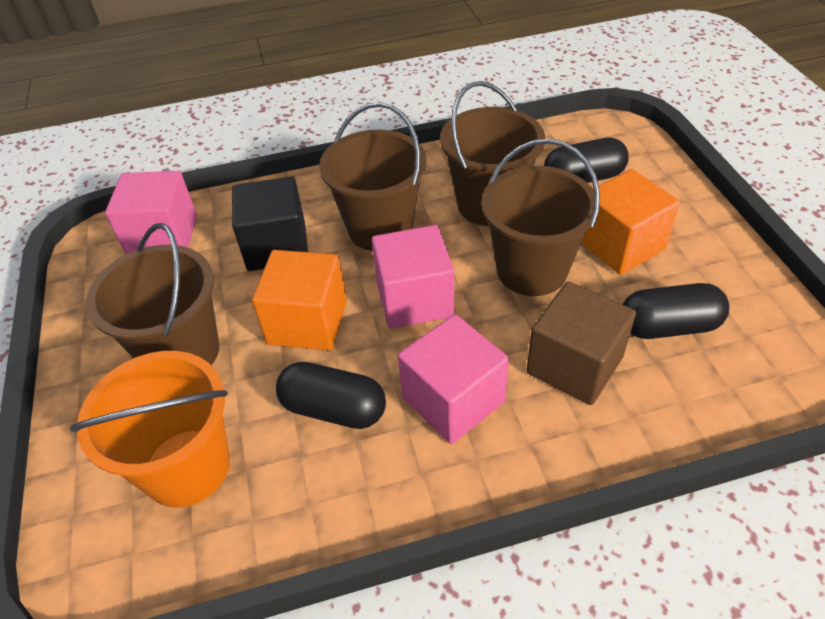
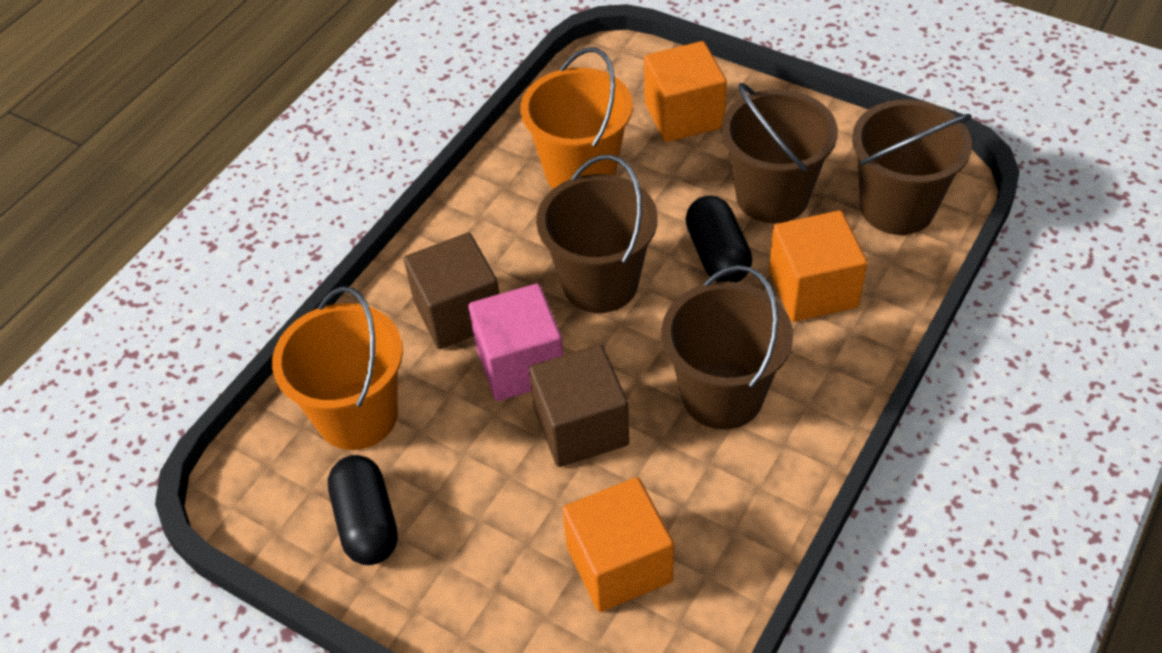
black capsule: 3 -> 2
black cube: 1 -> 0
brown cube: 1 -> 2
orange bucket: 1 -> 2
orange cube: 2 -> 3
pink cube: 3 -> 1

